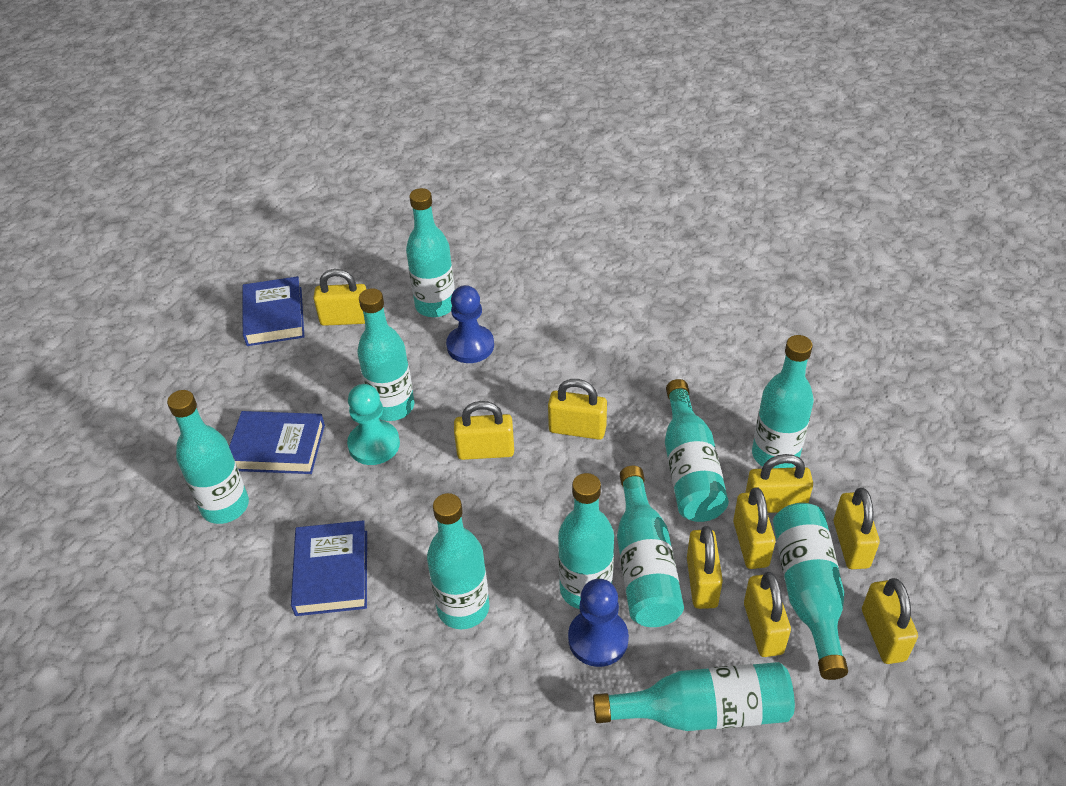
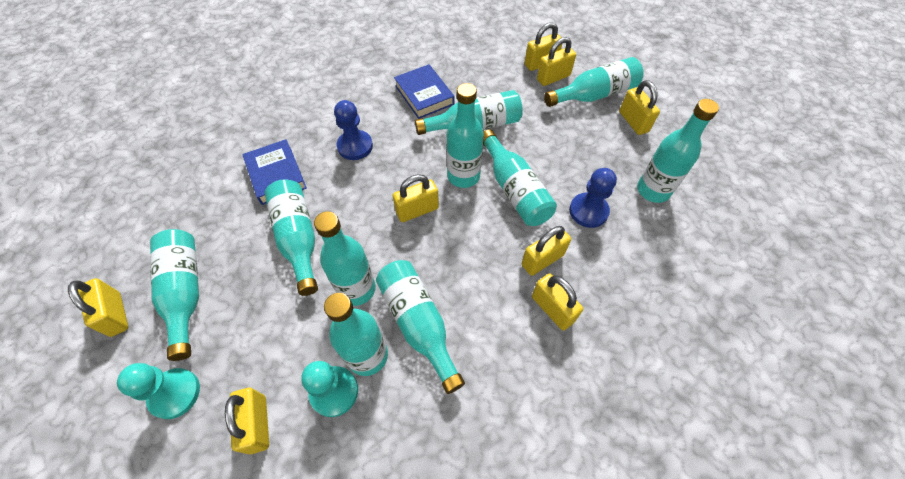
blue book: 3 -> 2
turquoise pawn: 1 -> 2
yellow padlock: 9 -> 8

